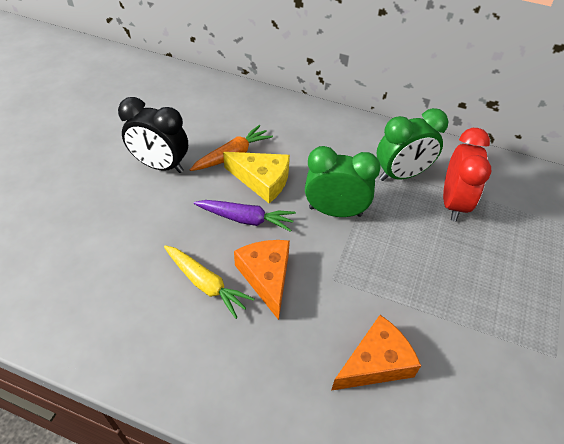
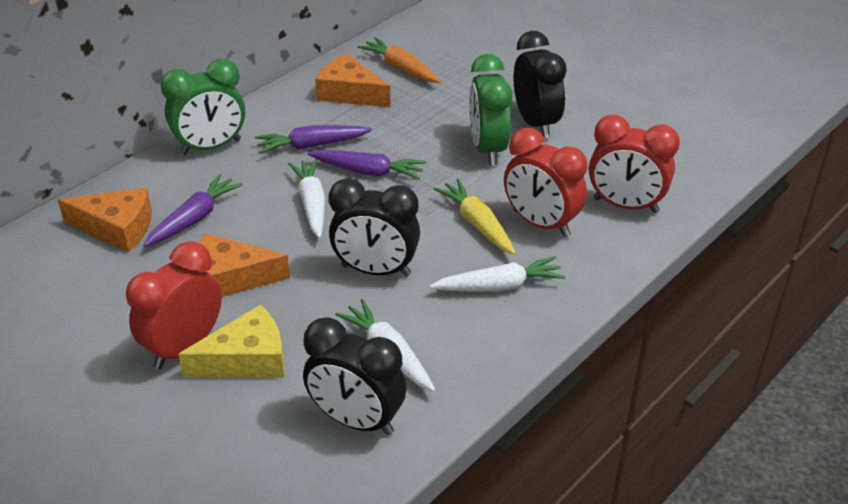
black clock: 1 -> 3
orange cheese: 2 -> 3
purple carrot: 1 -> 3
red clock: 1 -> 3
white carrot: 0 -> 3

